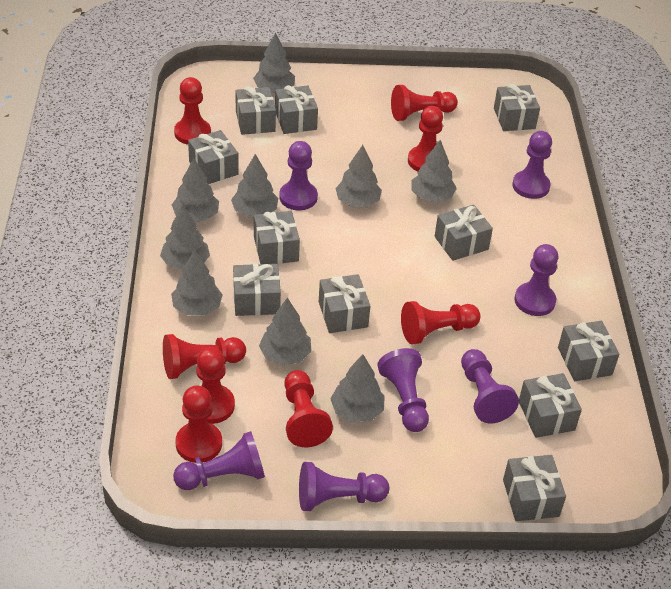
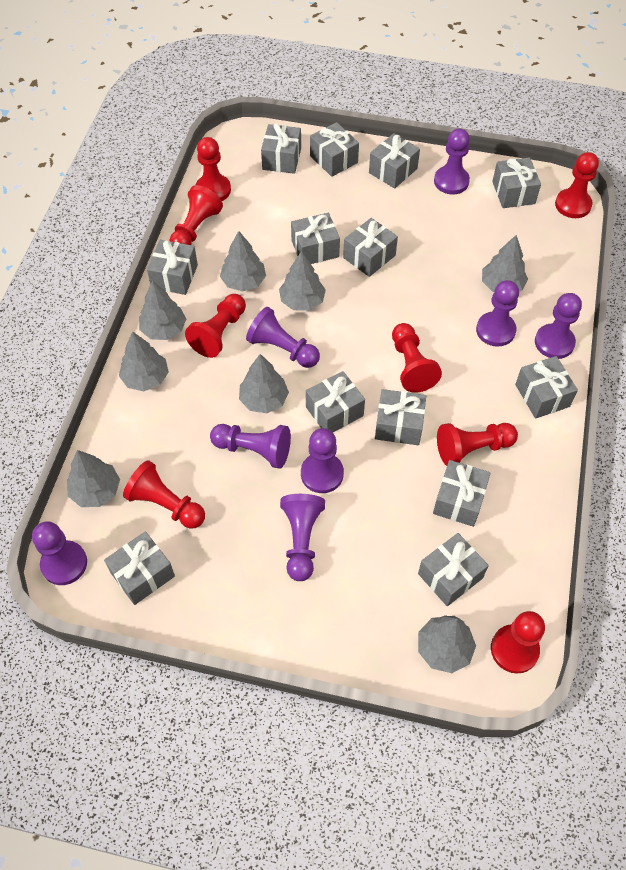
grey gift: 11 -> 13
grey tree: 9 -> 8
purple pawn: 7 -> 8

